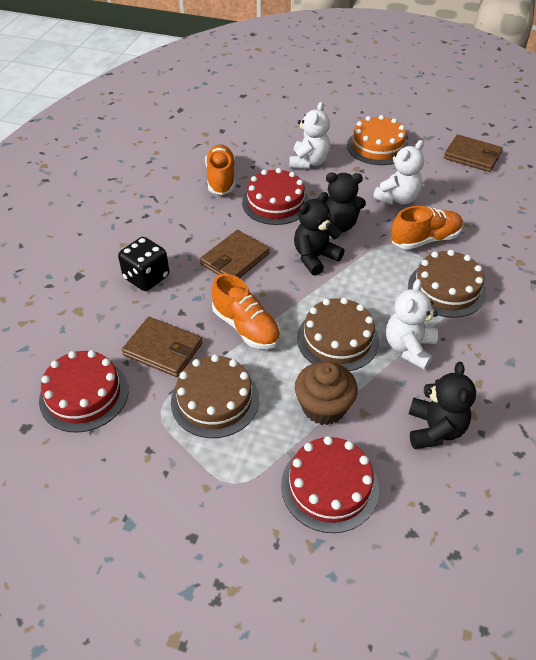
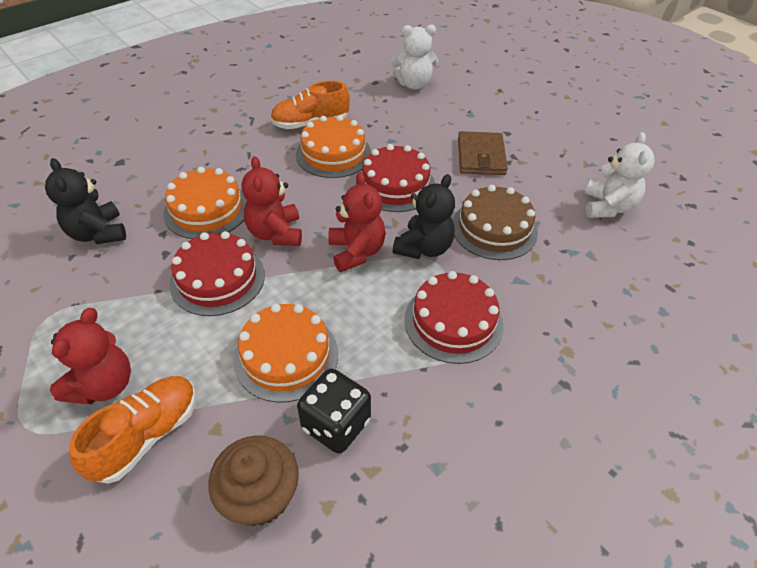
black teddy bear: 3 -> 2
brown cake: 3 -> 1
brown wallet: 3 -> 1
orange cake: 1 -> 3
orange shoe: 3 -> 2
red teddy bear: 0 -> 3
white teddy bear: 3 -> 2

